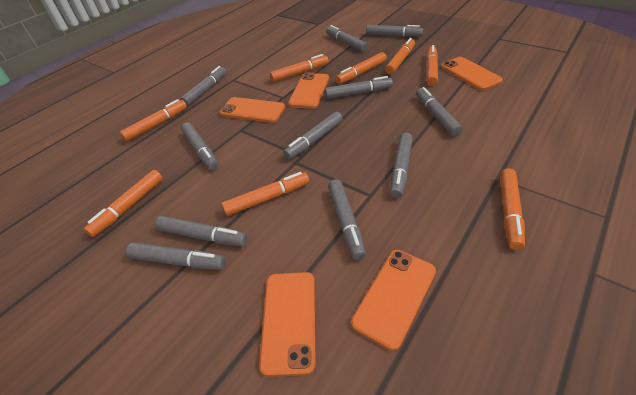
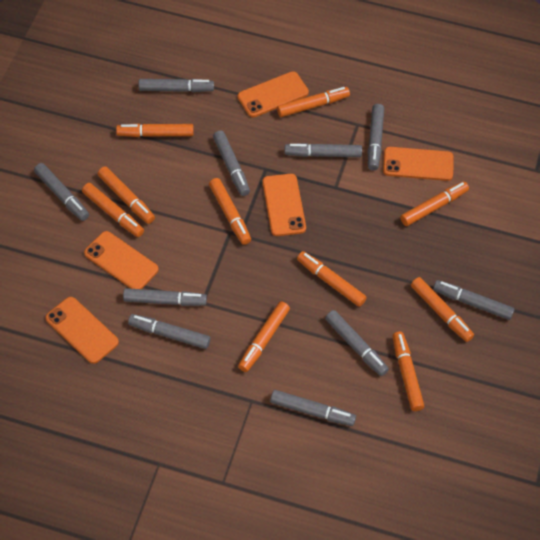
grey marker: 11 -> 10
orange marker: 8 -> 10

